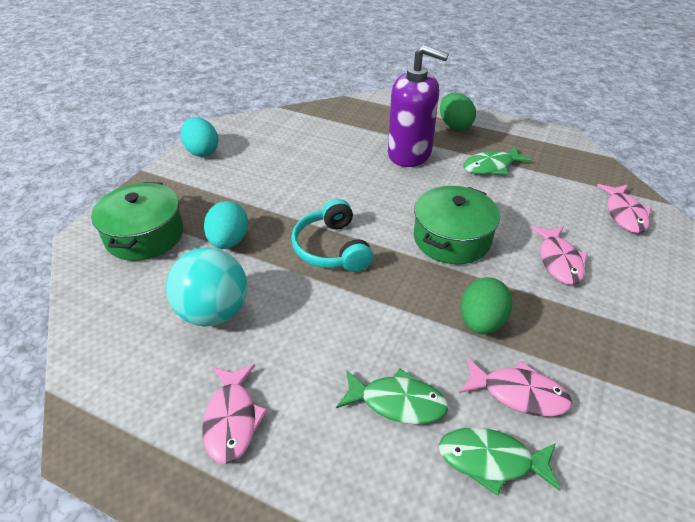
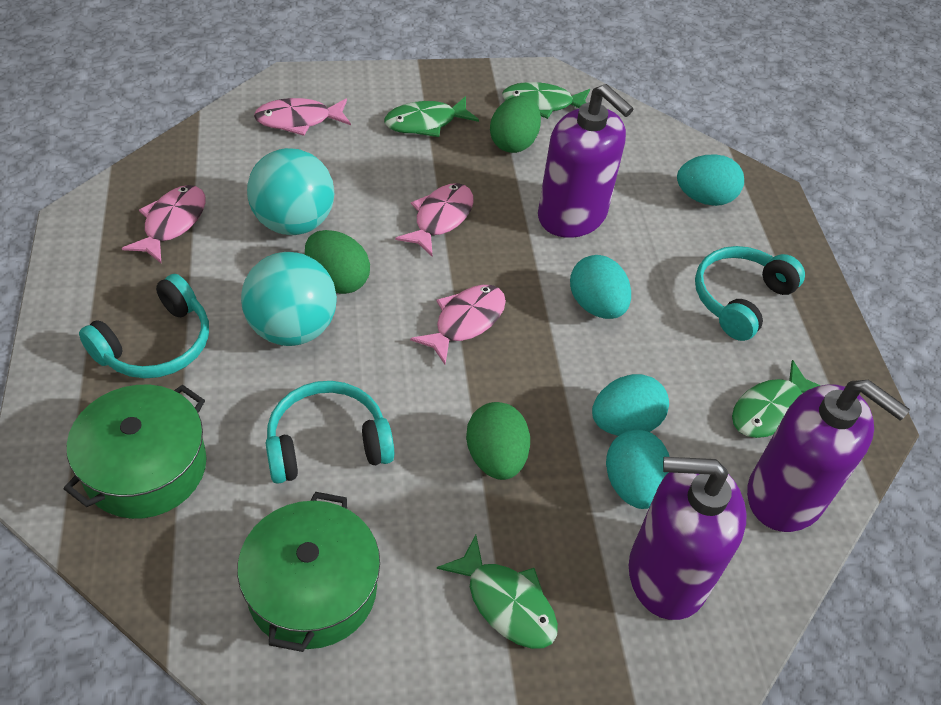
green egg: 2 -> 3
green fish: 3 -> 4
purple soap dispenser: 1 -> 3
turquoise ball: 1 -> 2
turquoise egg: 2 -> 4
turquoise headphones: 1 -> 3

